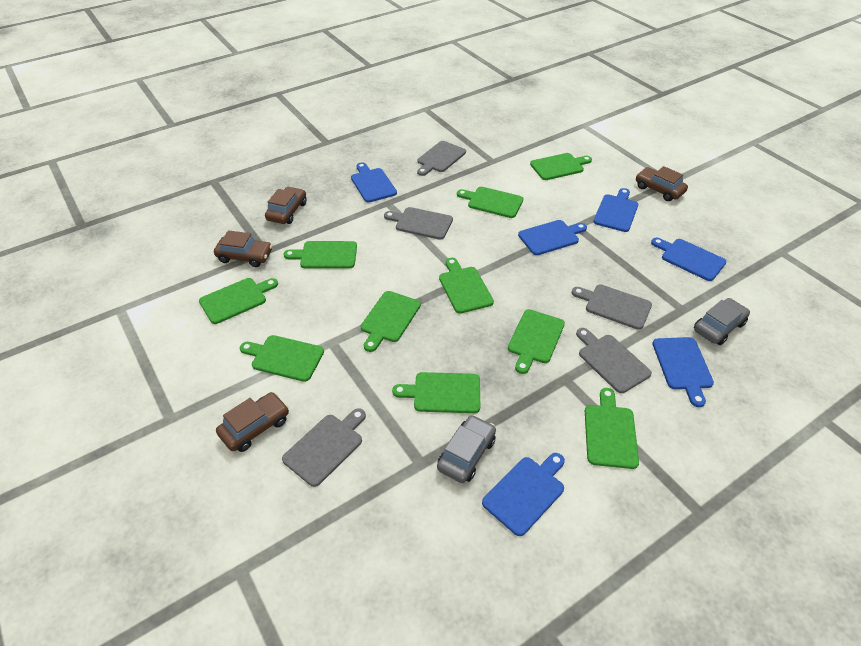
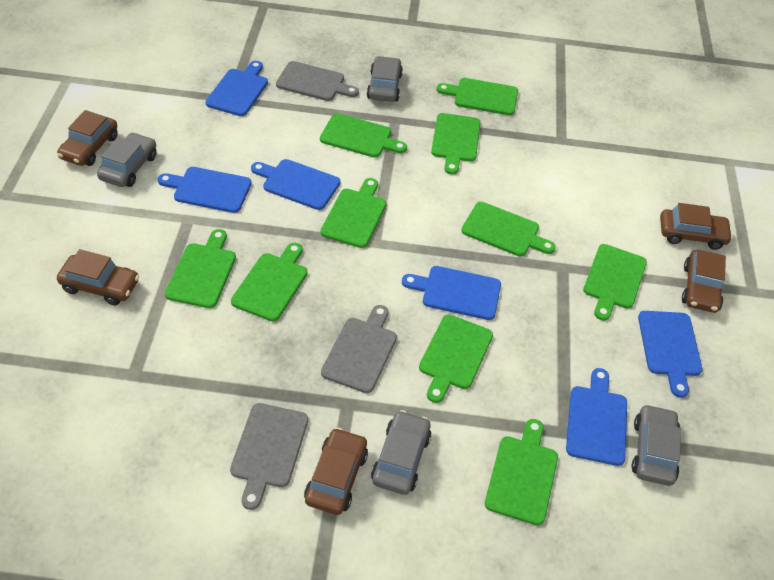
brown car: 4 -> 5
grey car: 2 -> 4
grey cutting board: 5 -> 3

